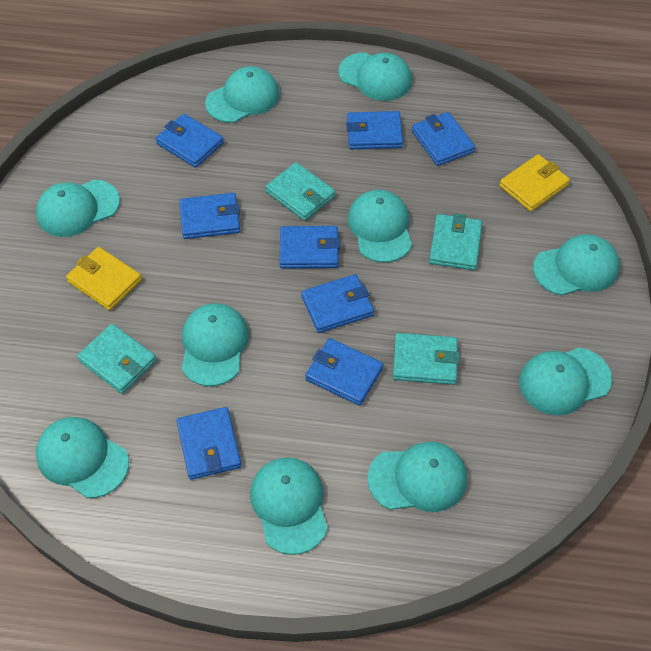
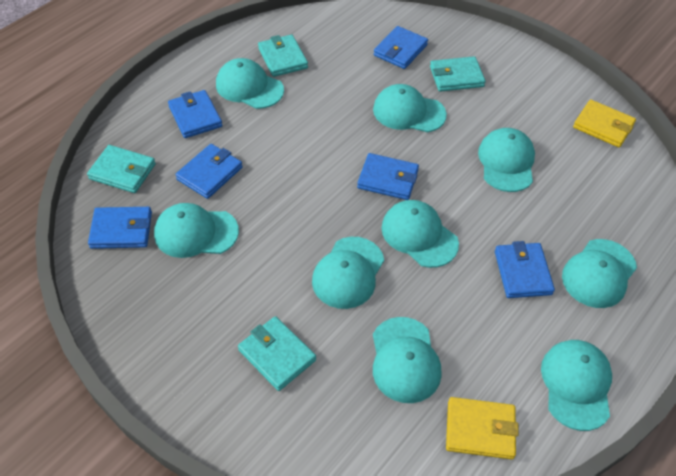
blue wallet: 8 -> 6
turquoise cap: 10 -> 9

